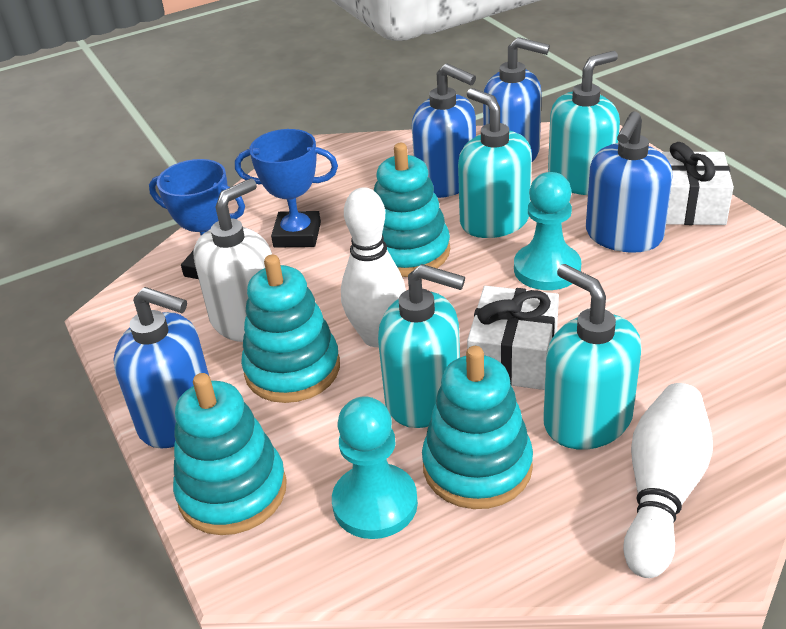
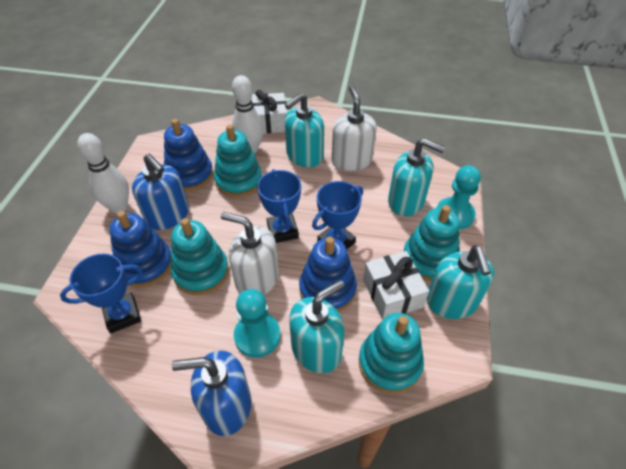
blue soap dispenser: 4 -> 2
blue stacking toy: 0 -> 3
blue trophy: 2 -> 3
white soap dispenser: 1 -> 2

